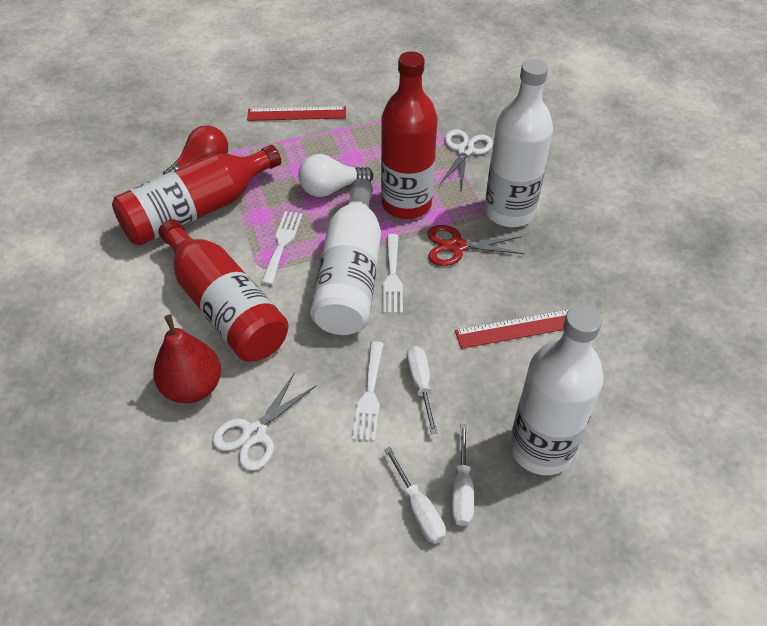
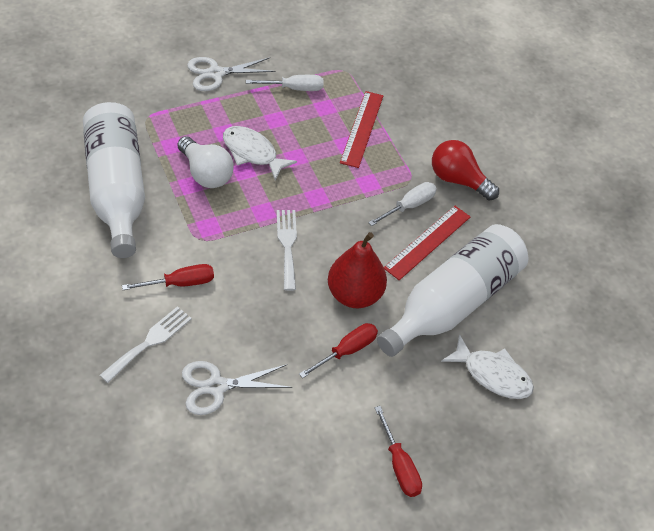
red bottle: 3 -> 0
red scissors: 1 -> 0
red screwdriver: 0 -> 3
white bottle: 3 -> 2
white fish: 0 -> 2
white fork: 3 -> 2
white screwdriver: 3 -> 2

